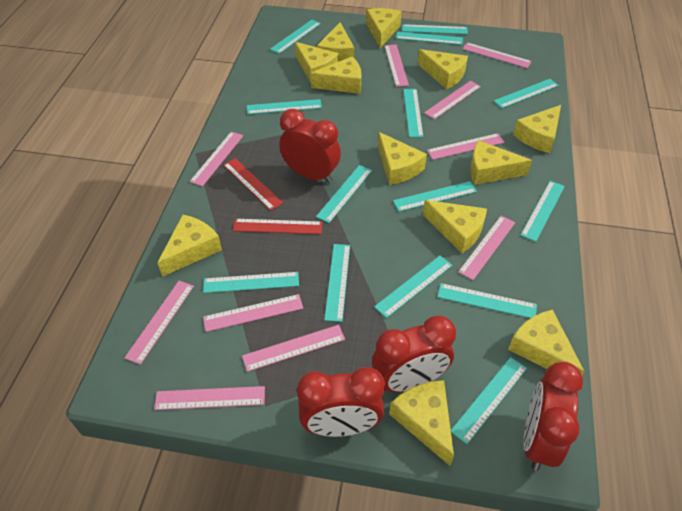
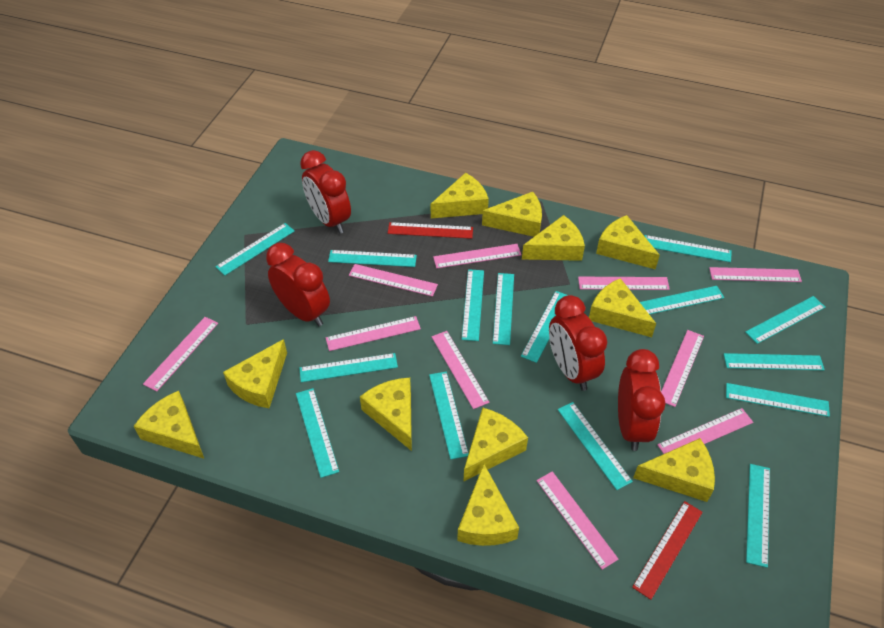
turquoise ruler: 14 -> 15
yellow cheese: 12 -> 11

